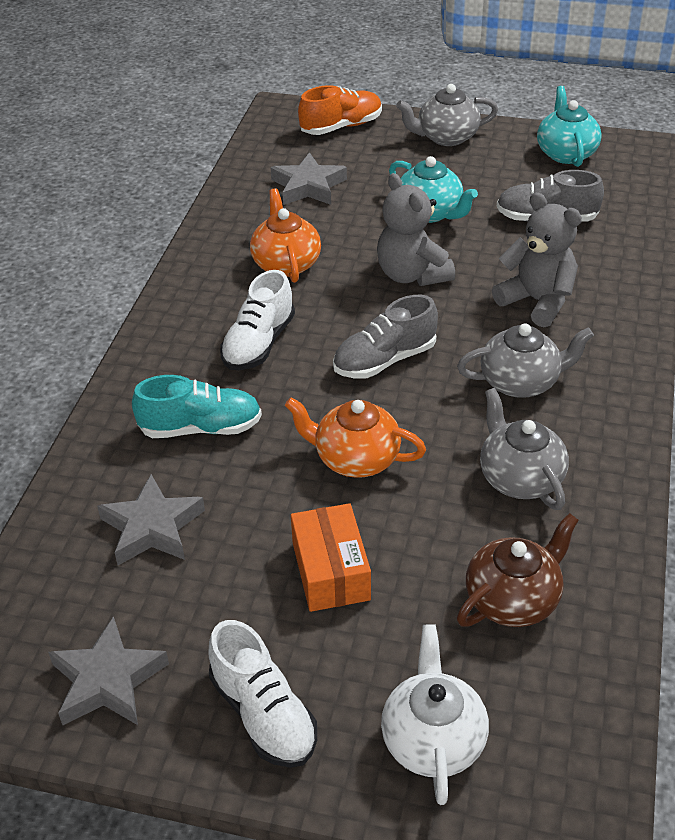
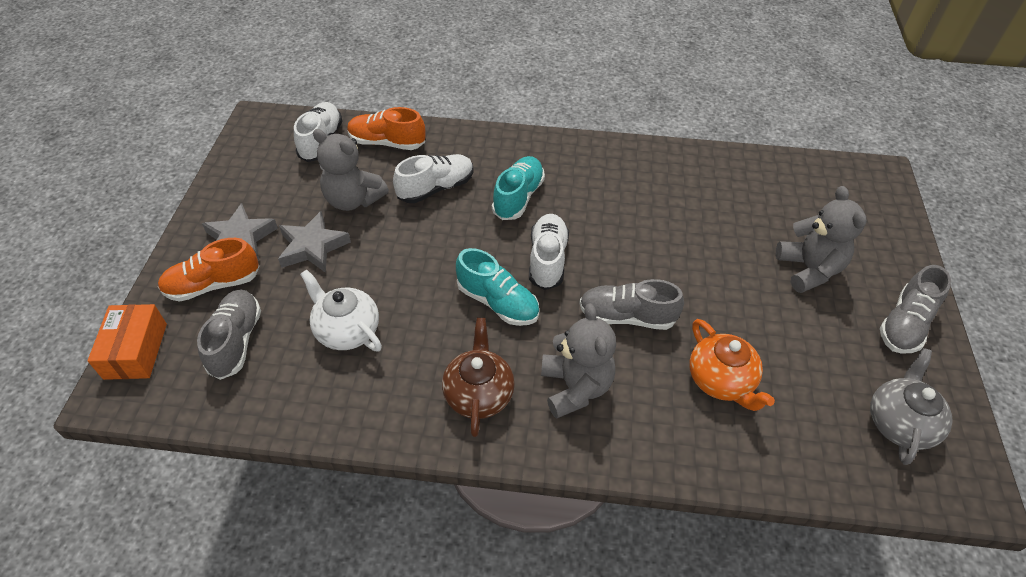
grey shoe: 2 -> 3
grey star: 3 -> 2
grey teapot: 3 -> 1
grey teddy bear: 2 -> 3
orange shoe: 1 -> 2
orange teapot: 2 -> 1
turquoise shoe: 1 -> 2
turquoise teapot: 2 -> 0
white shoe: 2 -> 3

